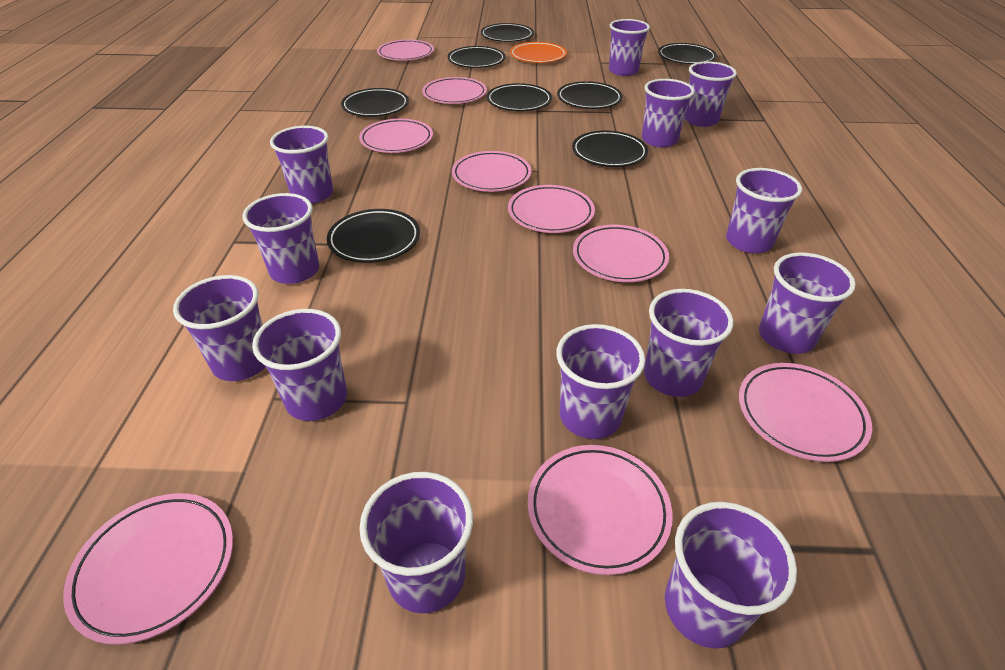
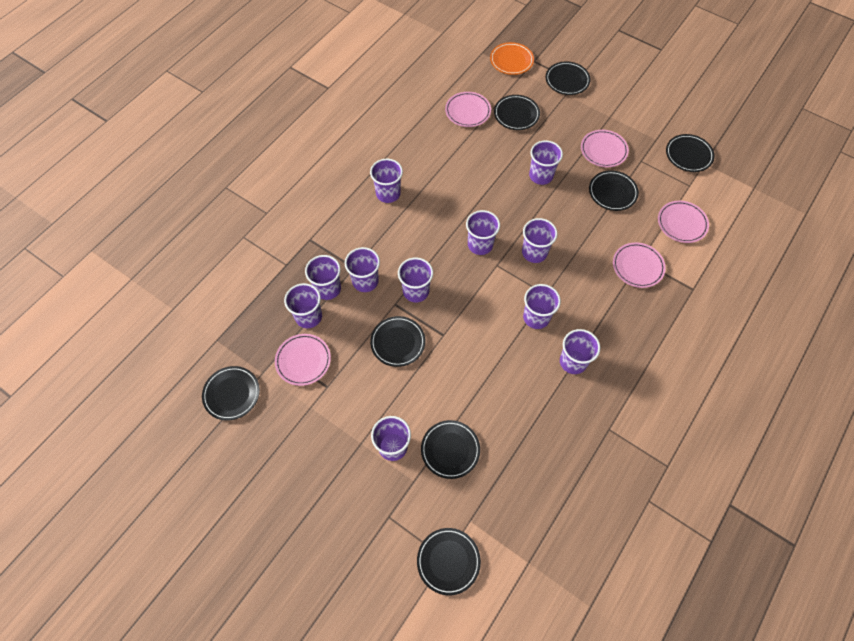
pink plate: 9 -> 5
purple cup: 13 -> 11

